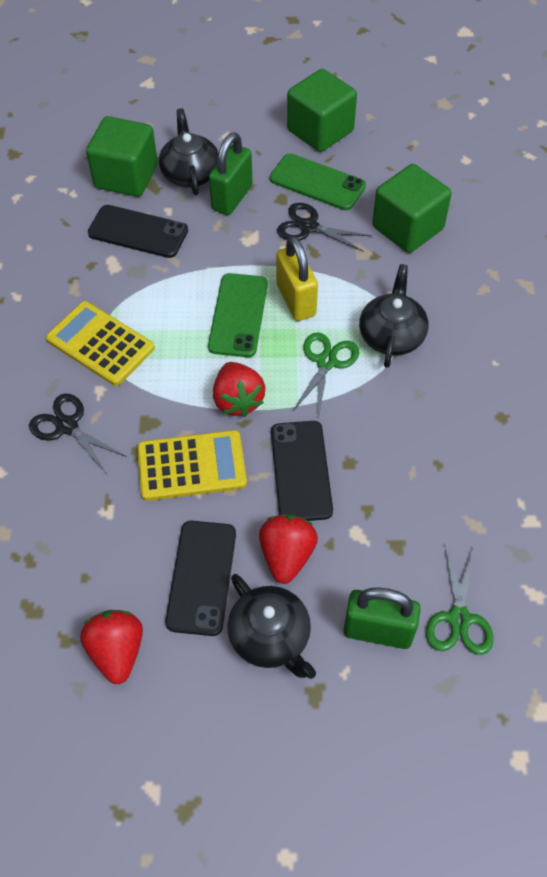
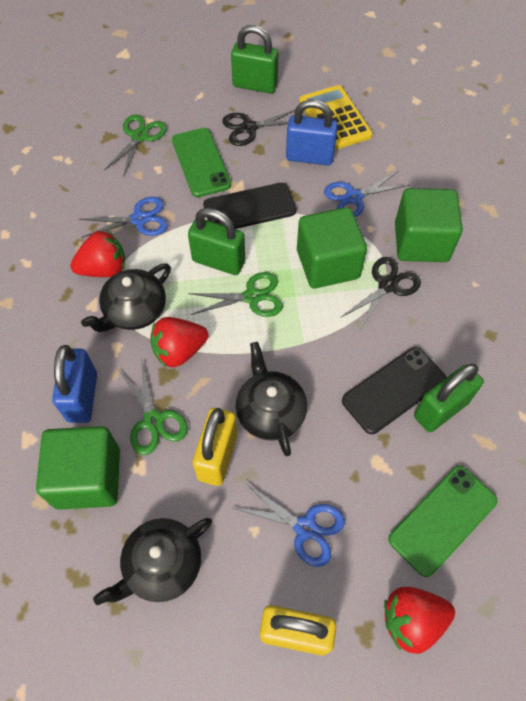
black phone: 3 -> 2
blue padlock: 0 -> 2
blue scissors: 0 -> 3
green padlock: 2 -> 3
green scissors: 2 -> 3
yellow calculator: 2 -> 1
yellow padlock: 1 -> 2

